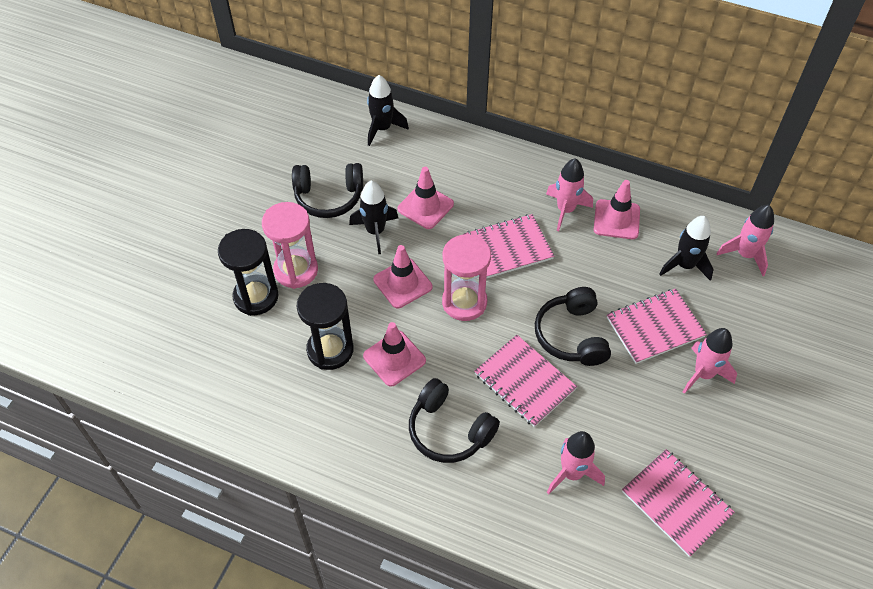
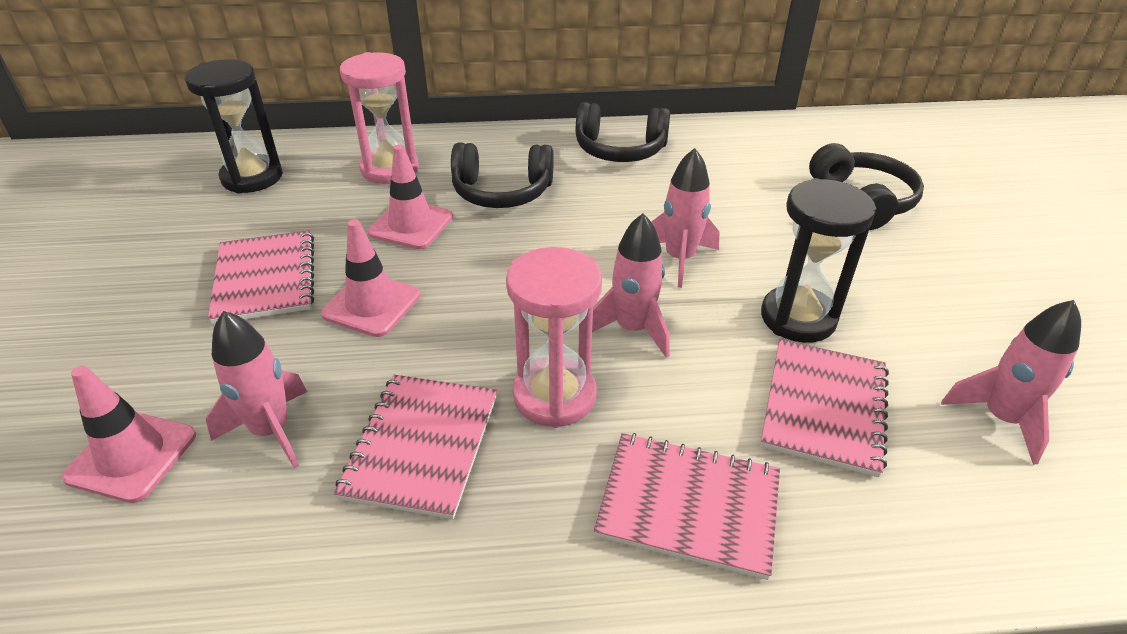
black rocket: 3 -> 0
pink traffic cone: 4 -> 3

